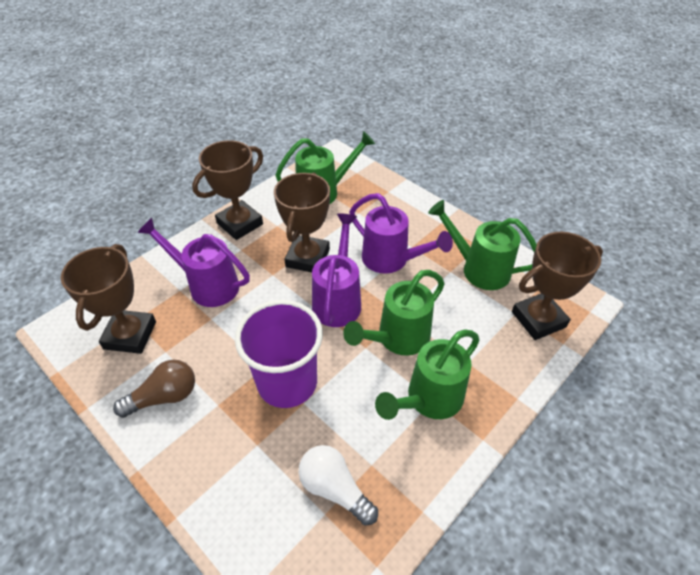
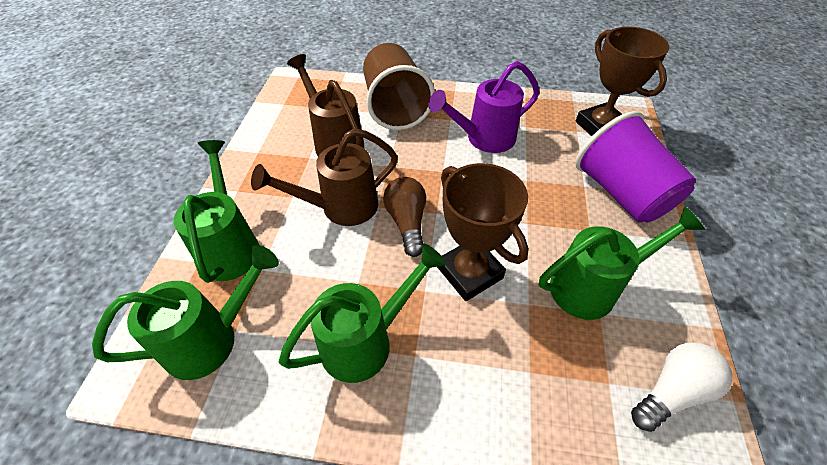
brown cup: 0 -> 1
brown trophy: 4 -> 2
brown watering can: 0 -> 2
purple watering can: 3 -> 1

